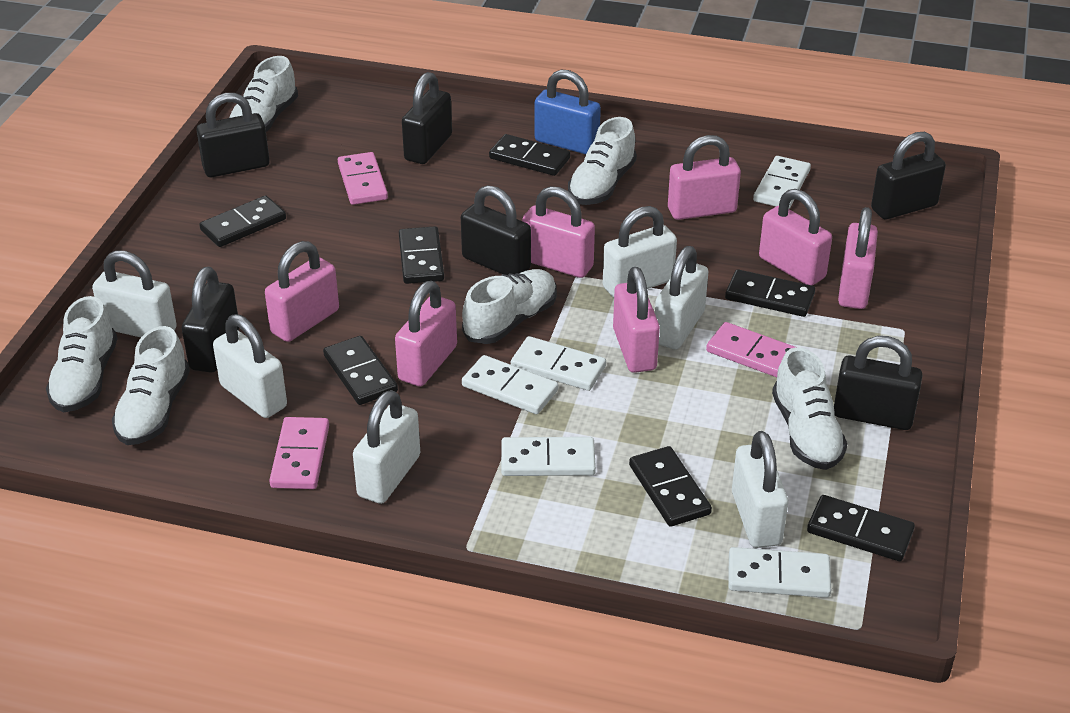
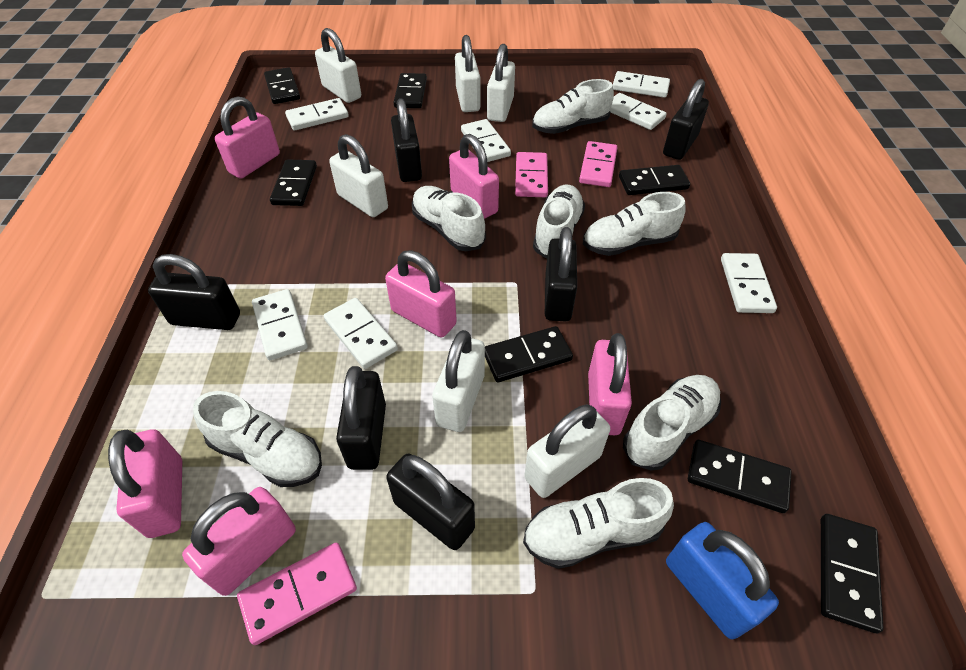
pink padlock: 7 -> 6
white domino: 5 -> 7
white shoe: 6 -> 7

